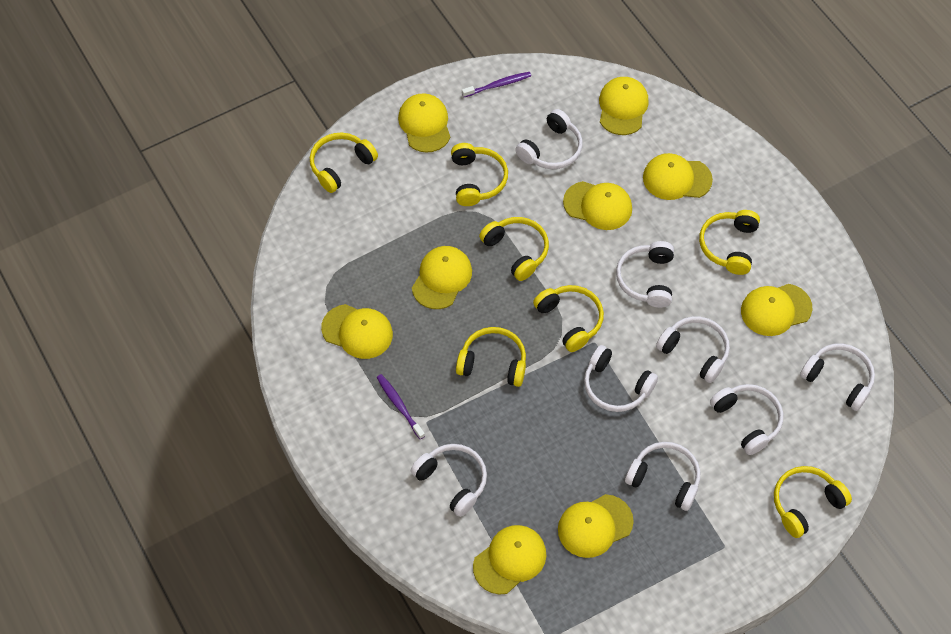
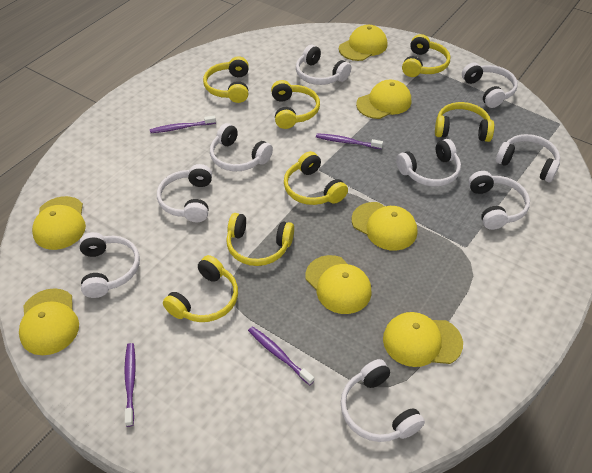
purple toothbrush: 2 -> 4
white headphones: 8 -> 9
yellow cap: 9 -> 7

